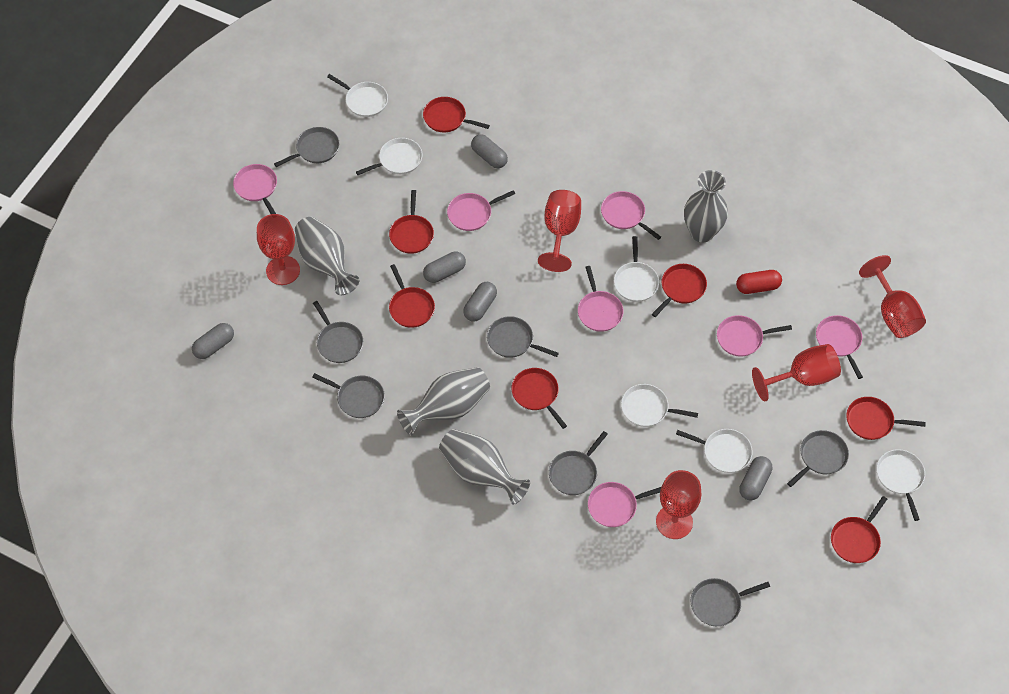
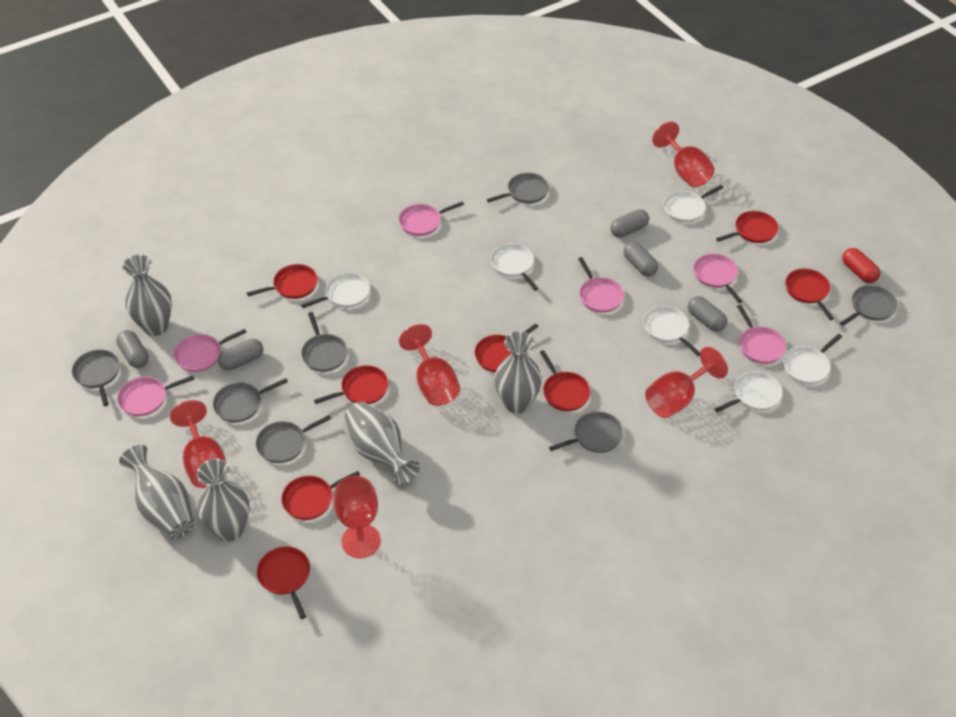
grey vase: 4 -> 5
pink pan: 7 -> 6
red pan: 7 -> 8

